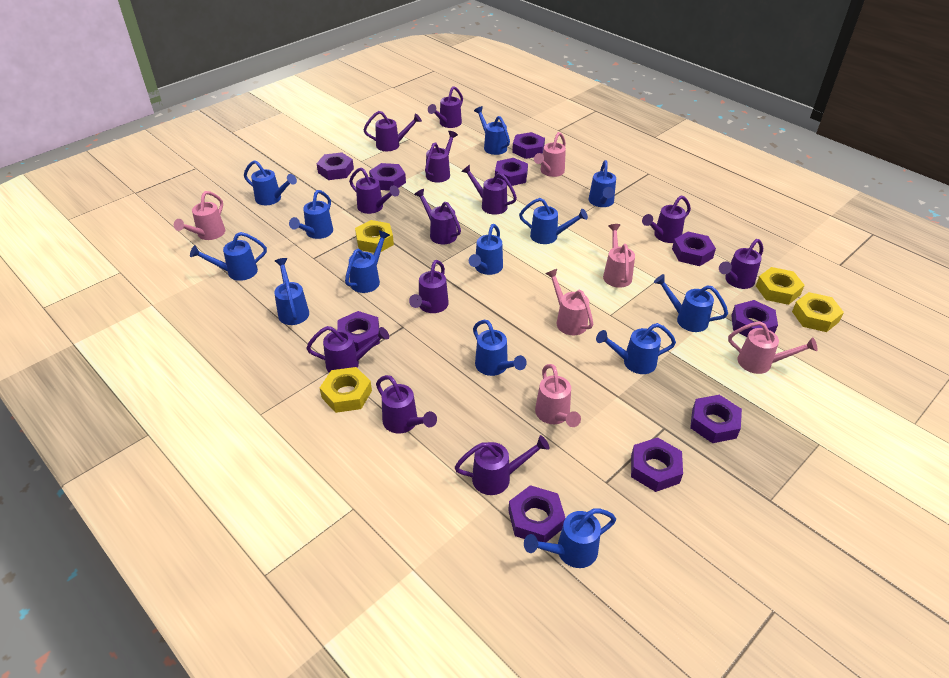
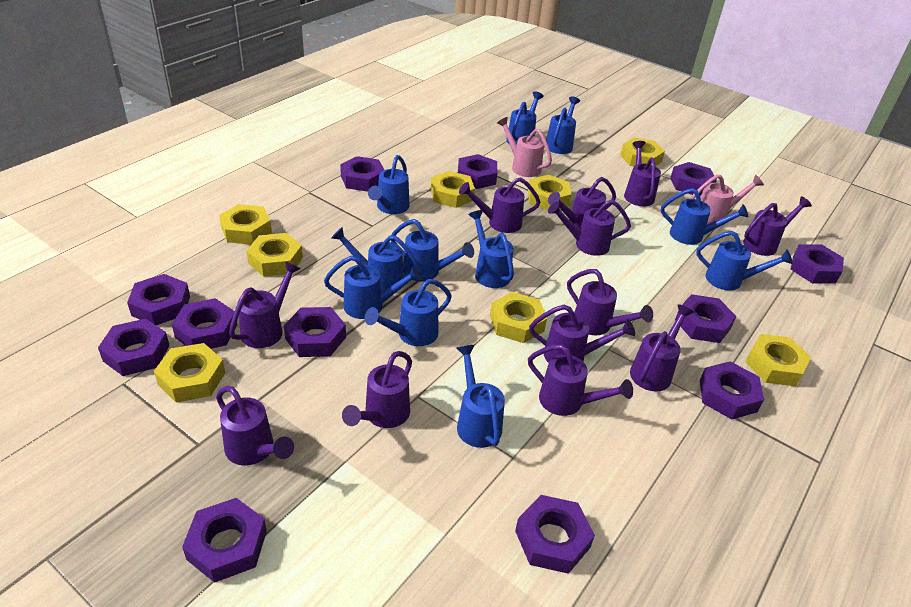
blue watering can: 13 -> 11
pink watering can: 6 -> 2
purple nut: 10 -> 12
yellow nut: 4 -> 8

